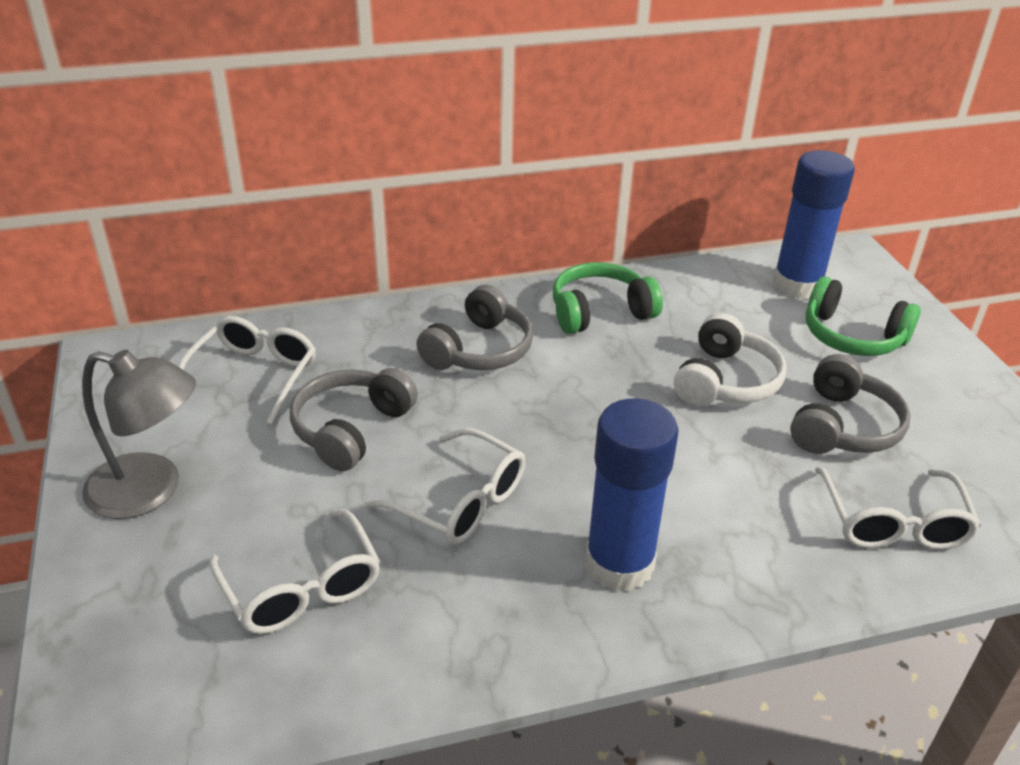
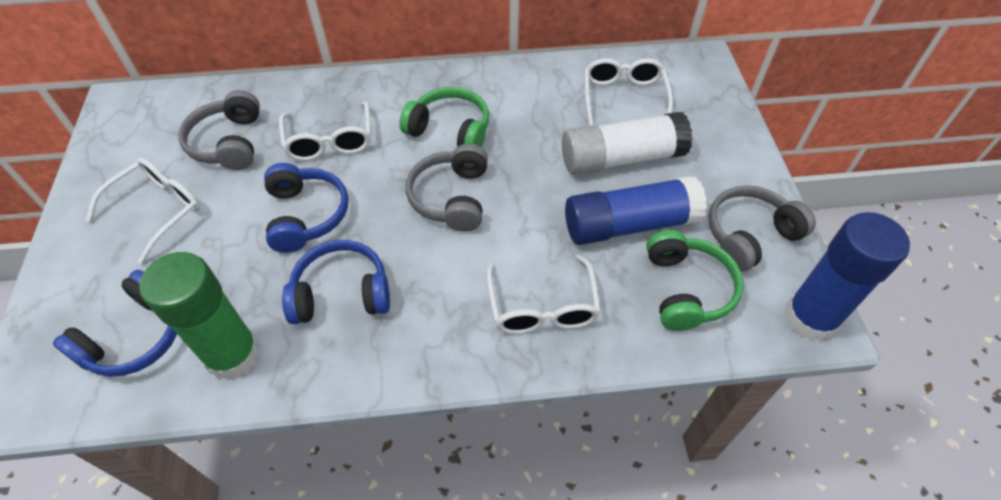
blue headphones: 0 -> 3
green glue stick: 0 -> 1
grey lamp: 1 -> 0
white glue stick: 0 -> 1
white headphones: 1 -> 0

